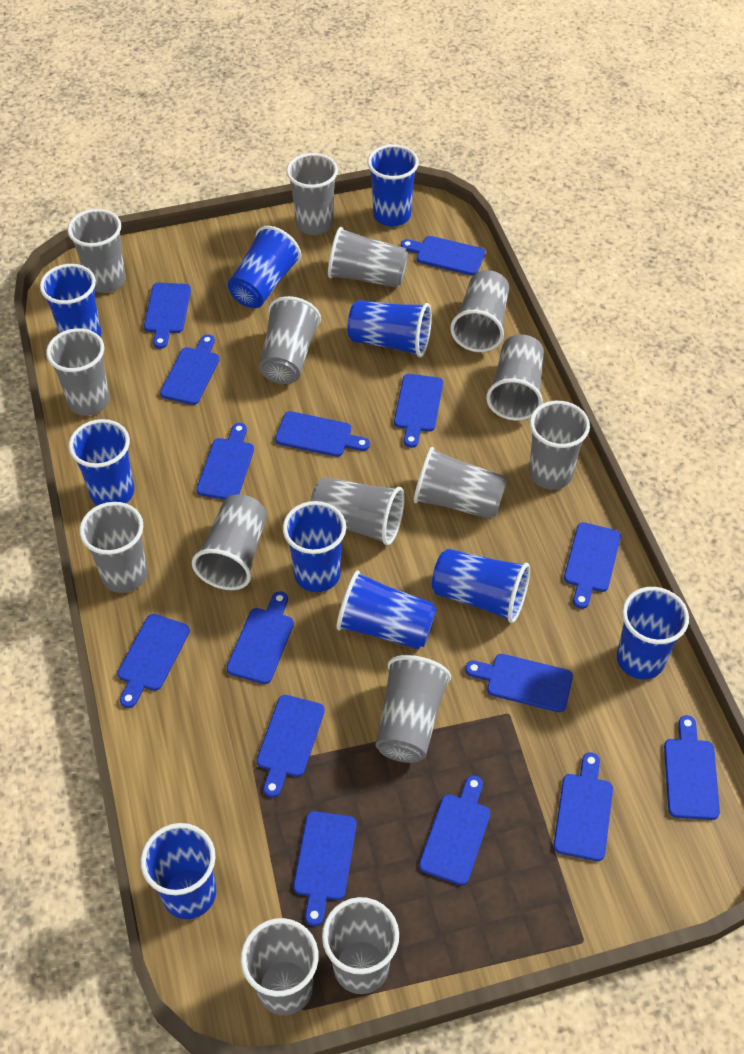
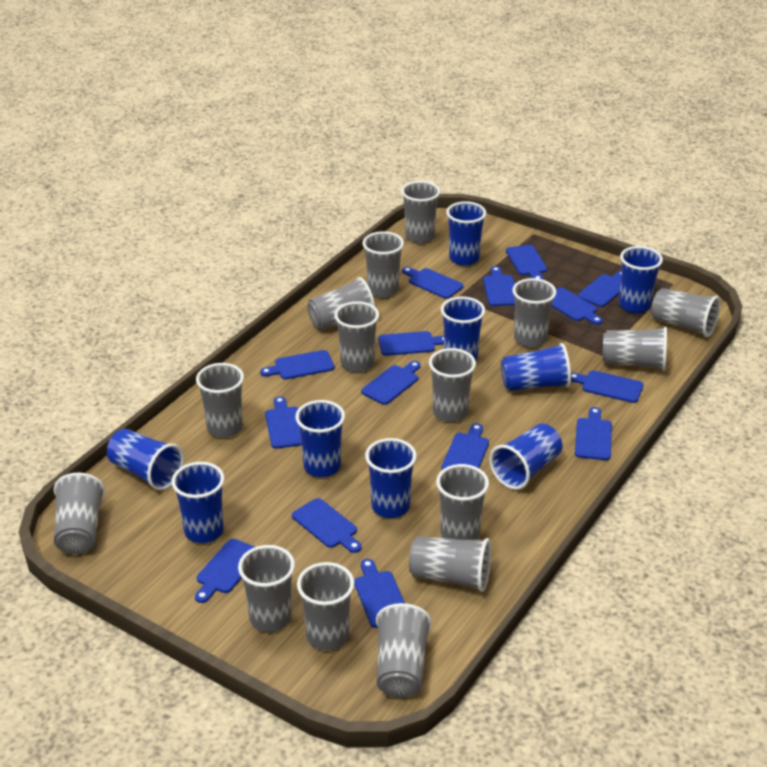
blue cup: 10 -> 9

